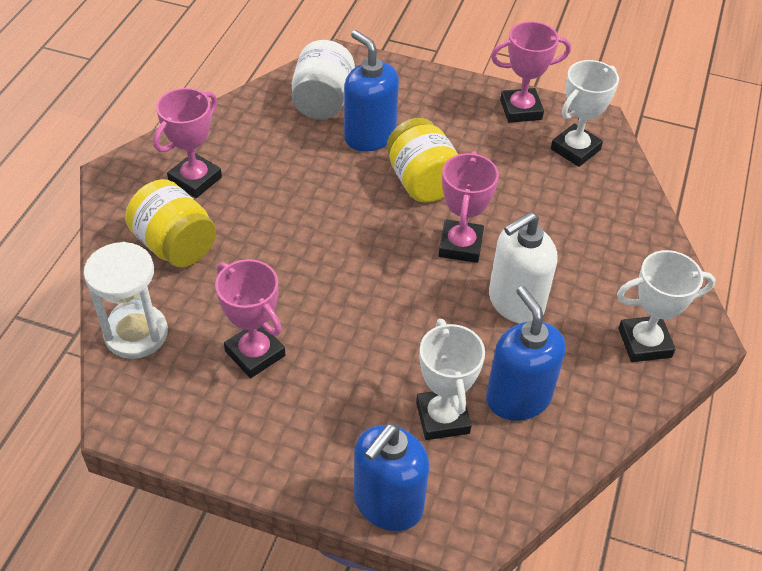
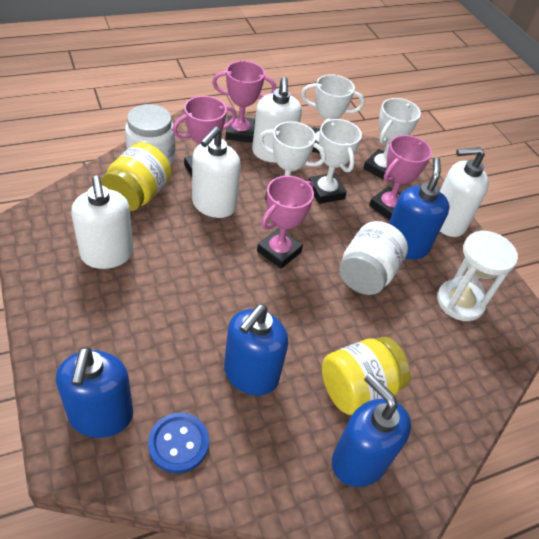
blue button: 0 -> 1
blue soap dispenser: 3 -> 4
white jar: 1 -> 2
white soap dispenser: 1 -> 4
white trophy: 3 -> 4

